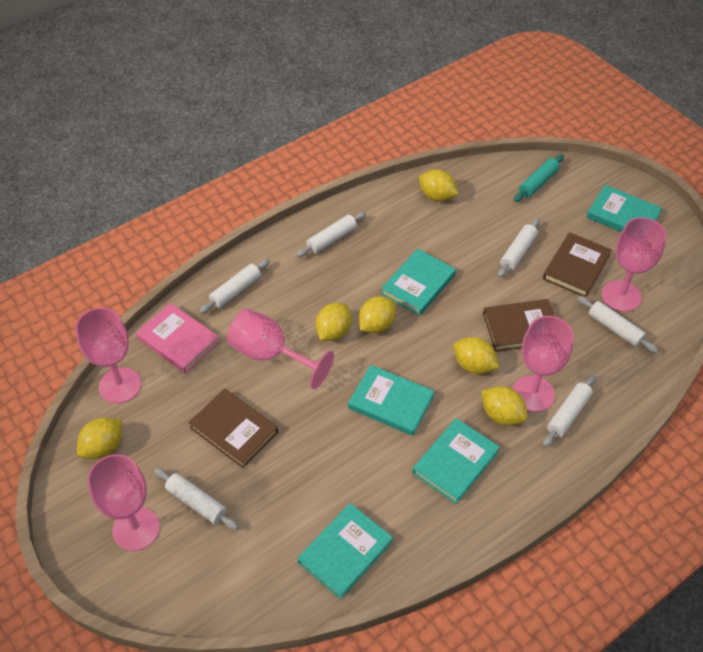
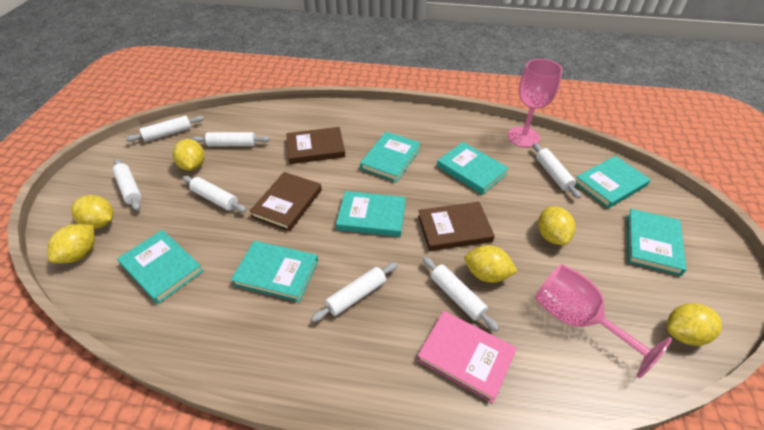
pink goblet: 5 -> 2
turquoise book: 5 -> 7
turquoise rolling pin: 1 -> 0
white rolling pin: 6 -> 7

